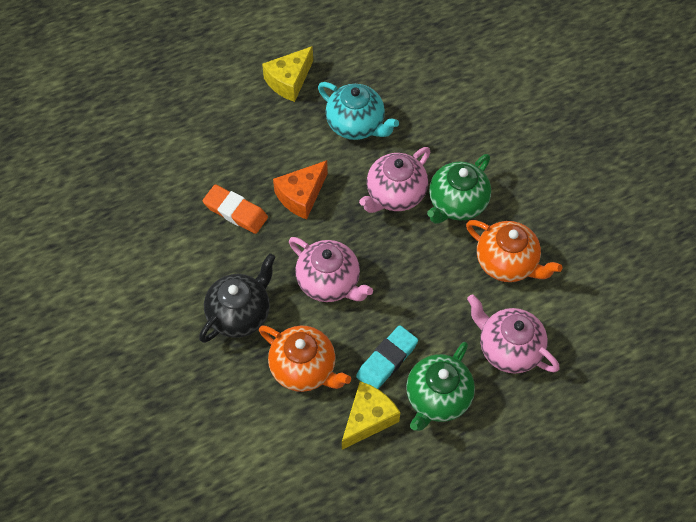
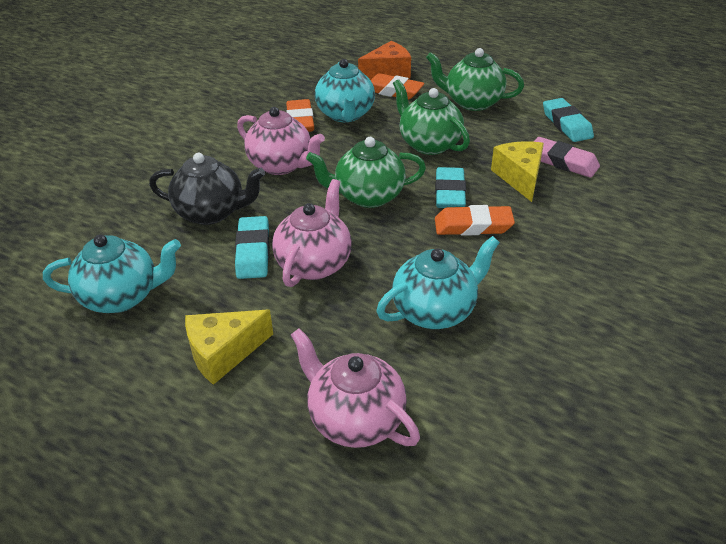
green teapot: 2 -> 3
orange eraser: 1 -> 3
orange teapot: 2 -> 0
pink eraser: 0 -> 1
turquoise eraser: 1 -> 3
turquoise teapot: 1 -> 3

